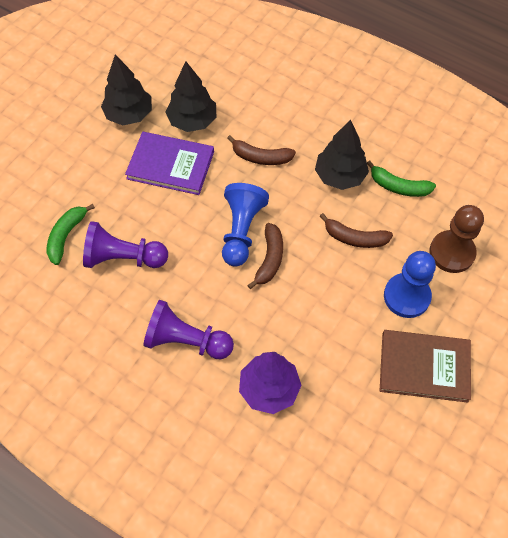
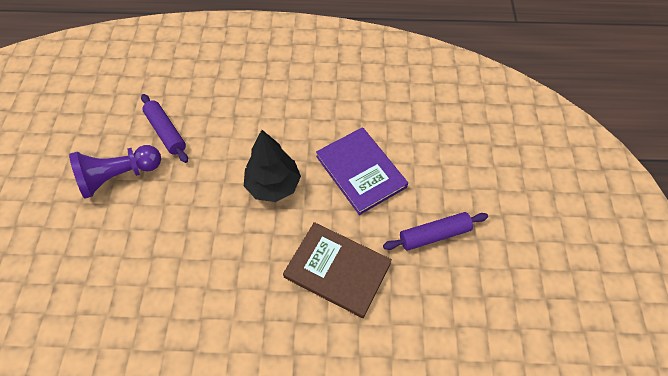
black tree: 3 -> 1
blue pawn: 2 -> 0
brown banana: 3 -> 0
brown pawn: 1 -> 0
green banana: 2 -> 0
purple pawn: 2 -> 1
purple rolling pin: 0 -> 2
purple tree: 1 -> 0

